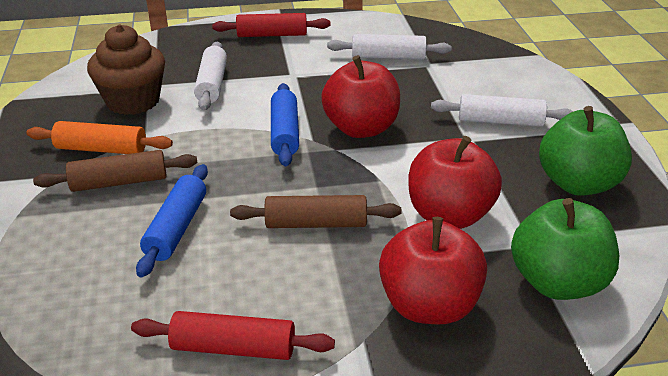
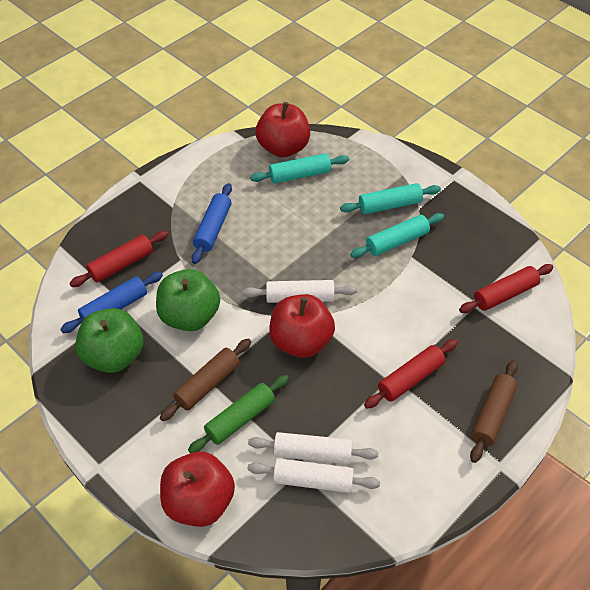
brown cupcake: 1 -> 0
green rolling pin: 0 -> 1
orange rolling pin: 1 -> 0
red rolling pin: 2 -> 3
turquoise rolling pin: 0 -> 3

